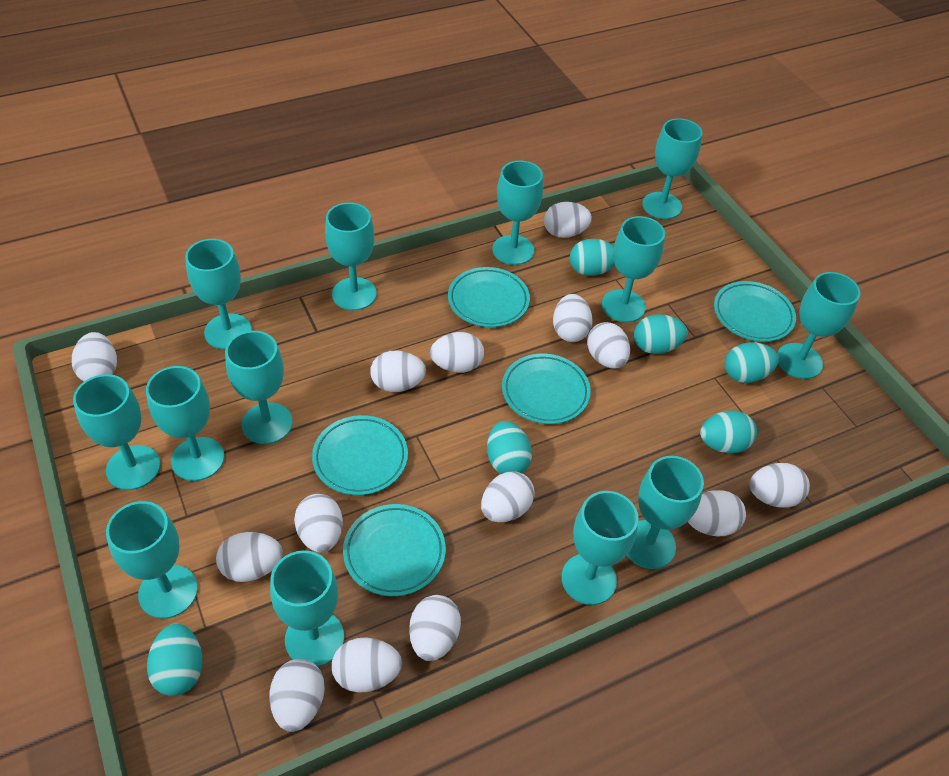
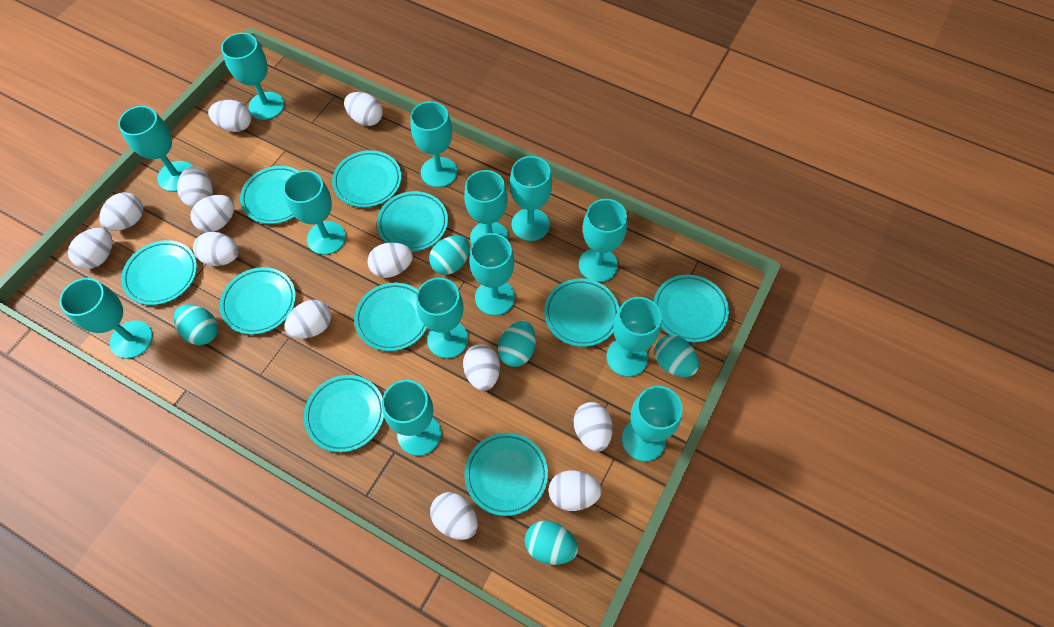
turquoise egg: 6 -> 5
turquoise plate: 5 -> 10
white egg: 14 -> 13

